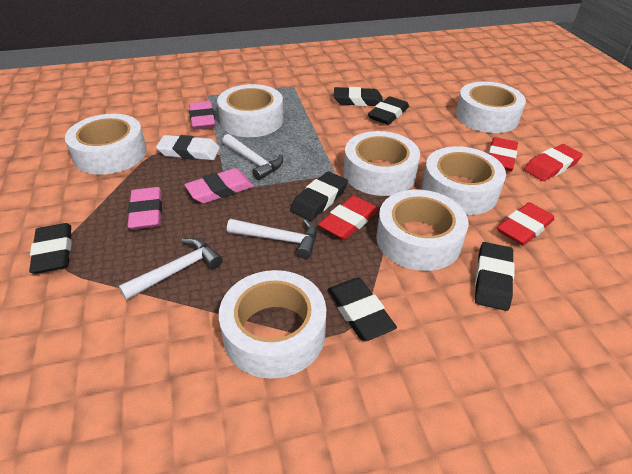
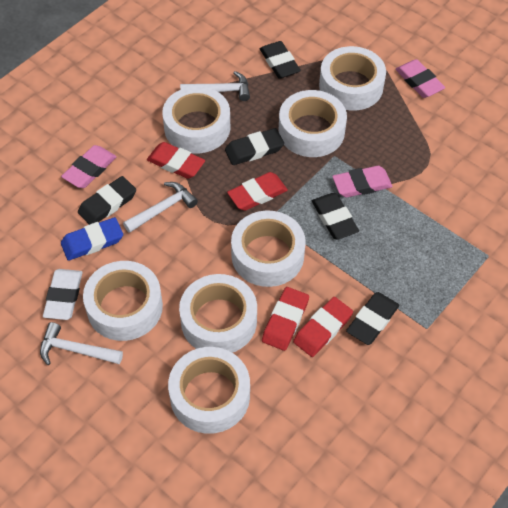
black eraser: 6 -> 5
blue eraser: 0 -> 1

